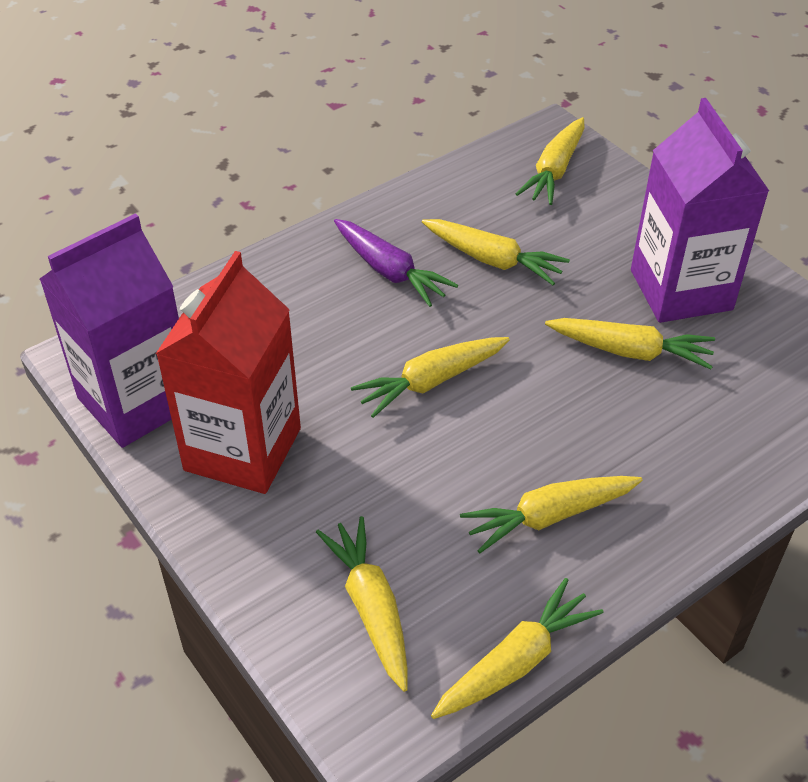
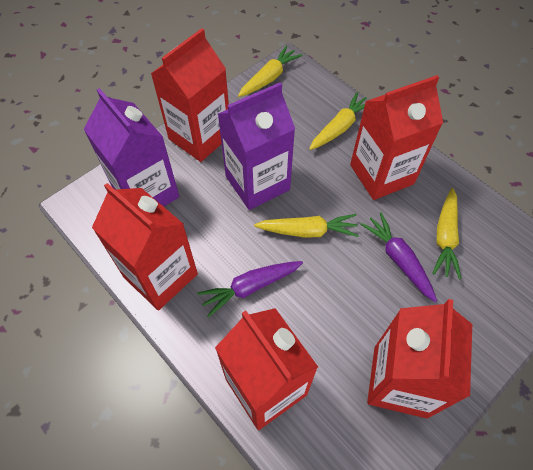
purple carrot: 1 -> 2
red carton: 1 -> 5
yellow carrot: 7 -> 4

